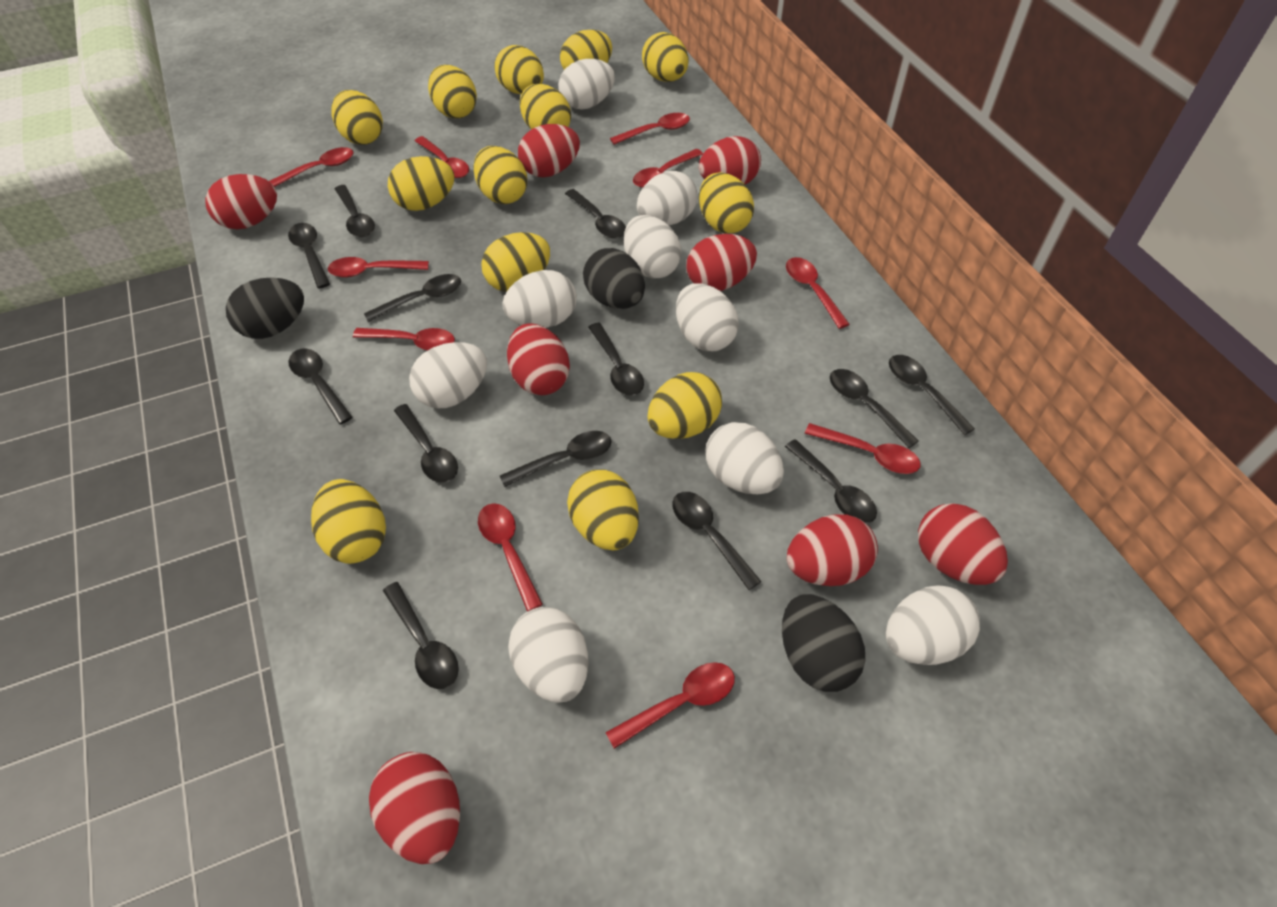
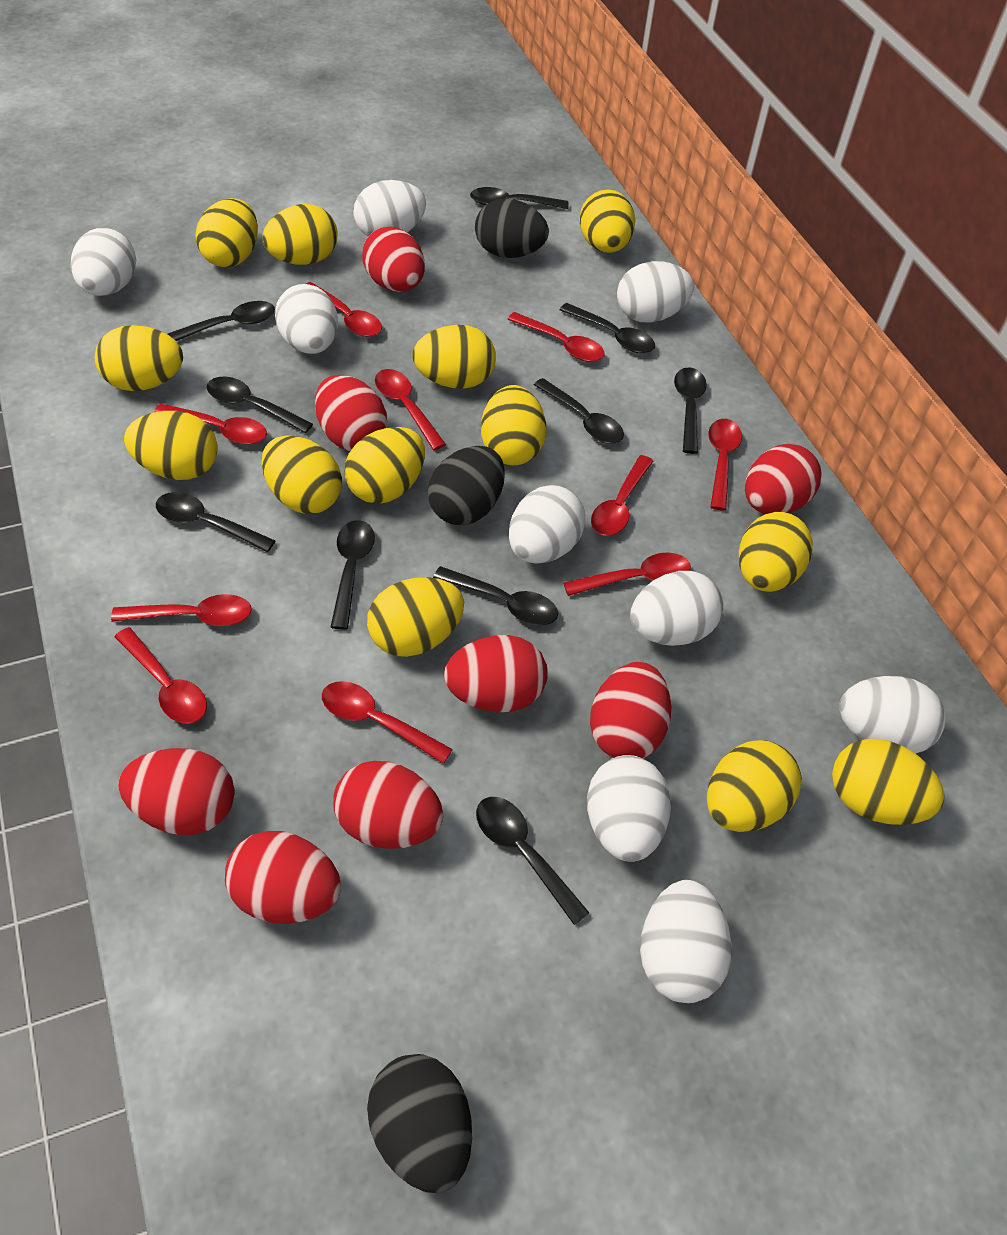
black spoon: 13 -> 10

